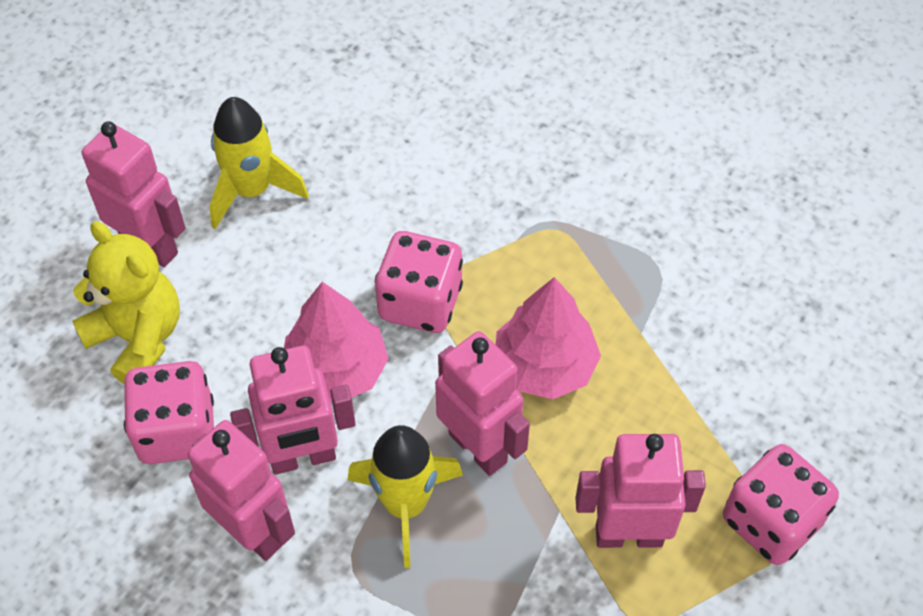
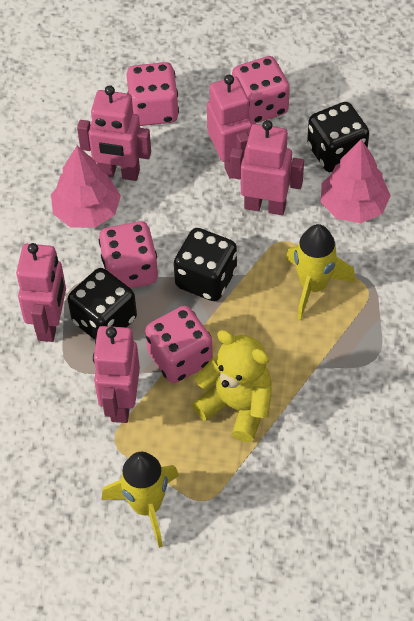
black dice: 0 -> 3
pink dice: 3 -> 4

